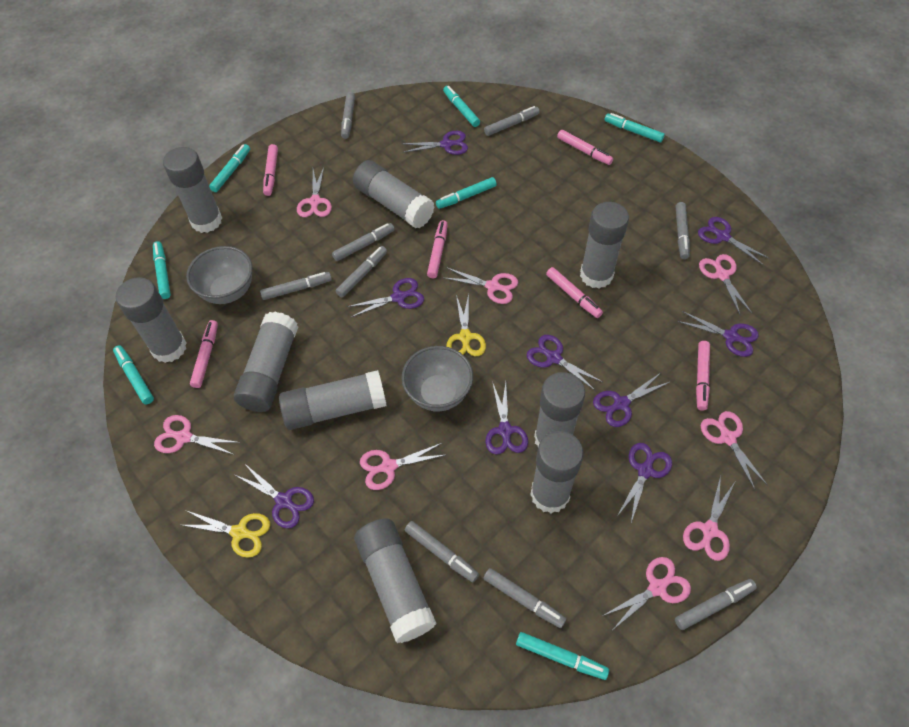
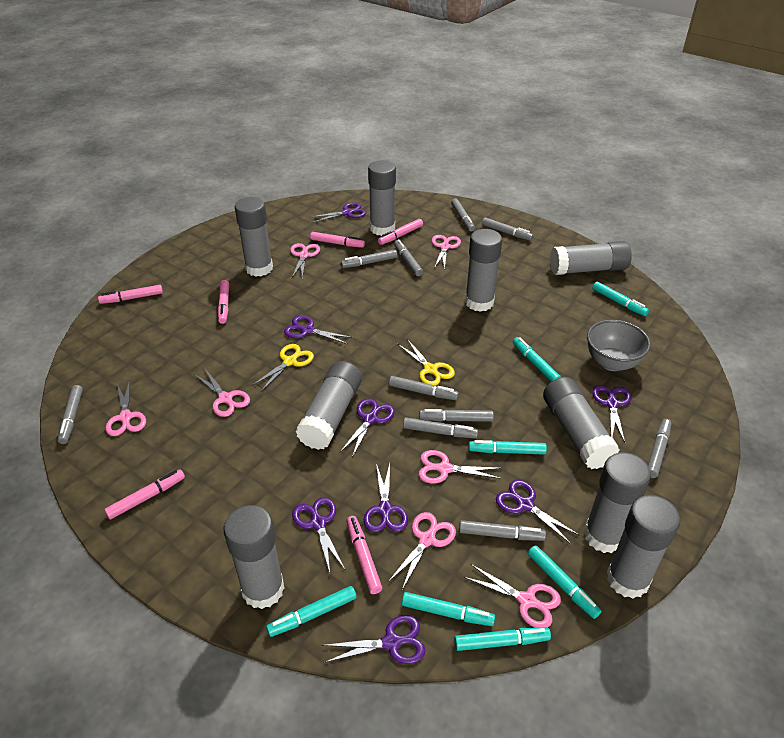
grey bowl: 2 -> 1
grey marker: 9 -> 10
pink scissors: 8 -> 7
purple scissors: 9 -> 8

